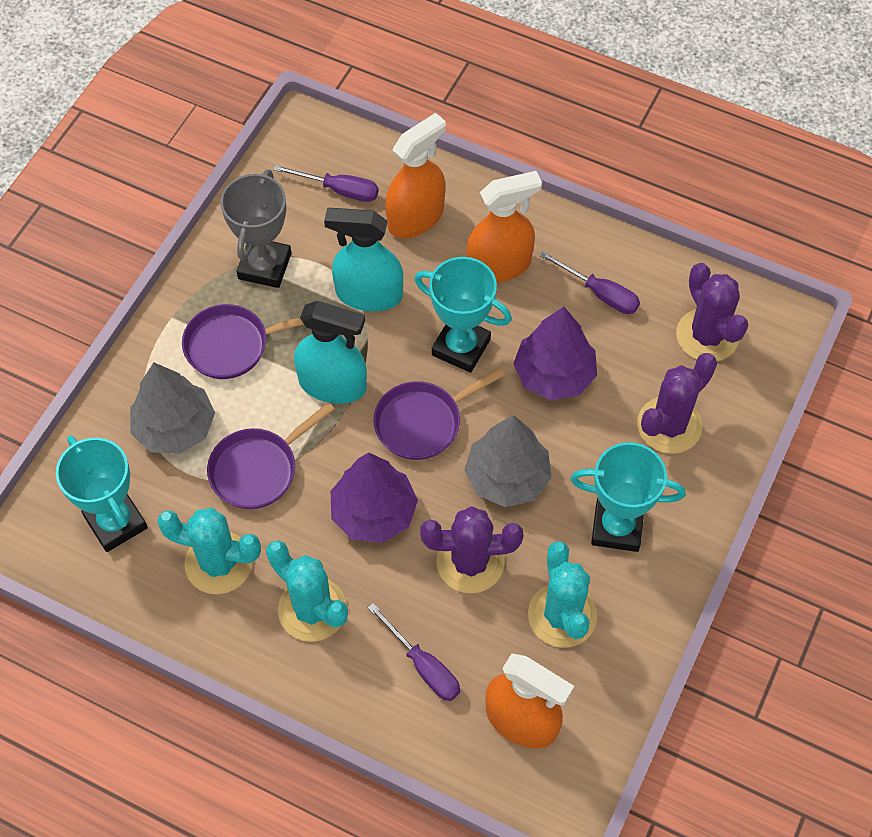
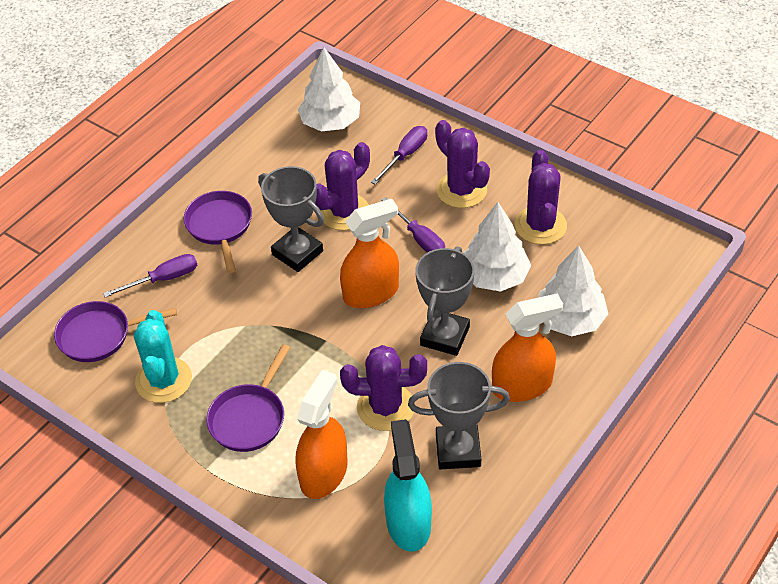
grey tree: 2 -> 0
grey trophy: 1 -> 3
purple cactus: 3 -> 4
purple tree: 2 -> 0
turquoise cactus: 3 -> 1
turquoise spray bottle: 2 -> 1
turquoise trophy: 3 -> 0
white tree: 0 -> 3

